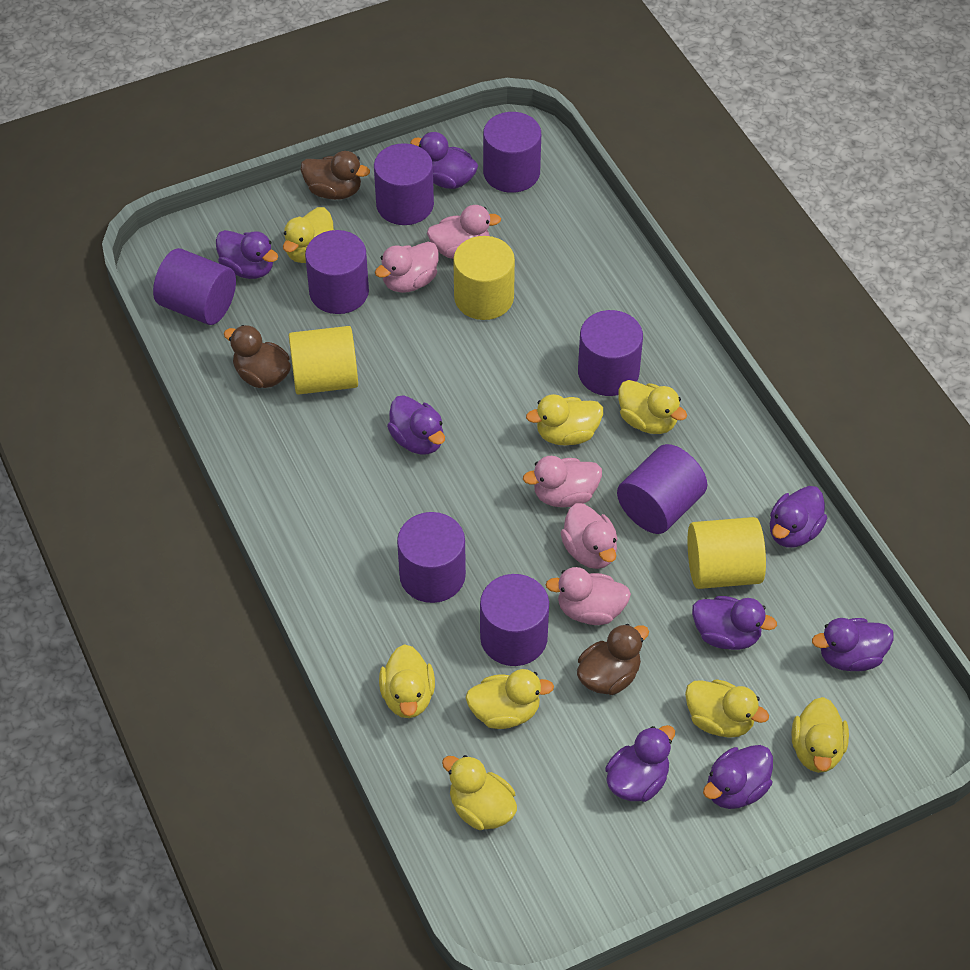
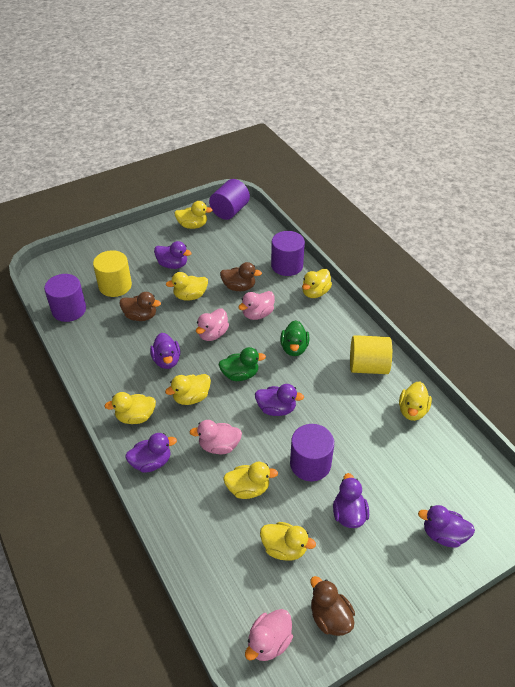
green duck: 0 -> 2
pink duck: 5 -> 4
purple cylinder: 8 -> 4
purple duck: 8 -> 6
yellow cylinder: 3 -> 2

